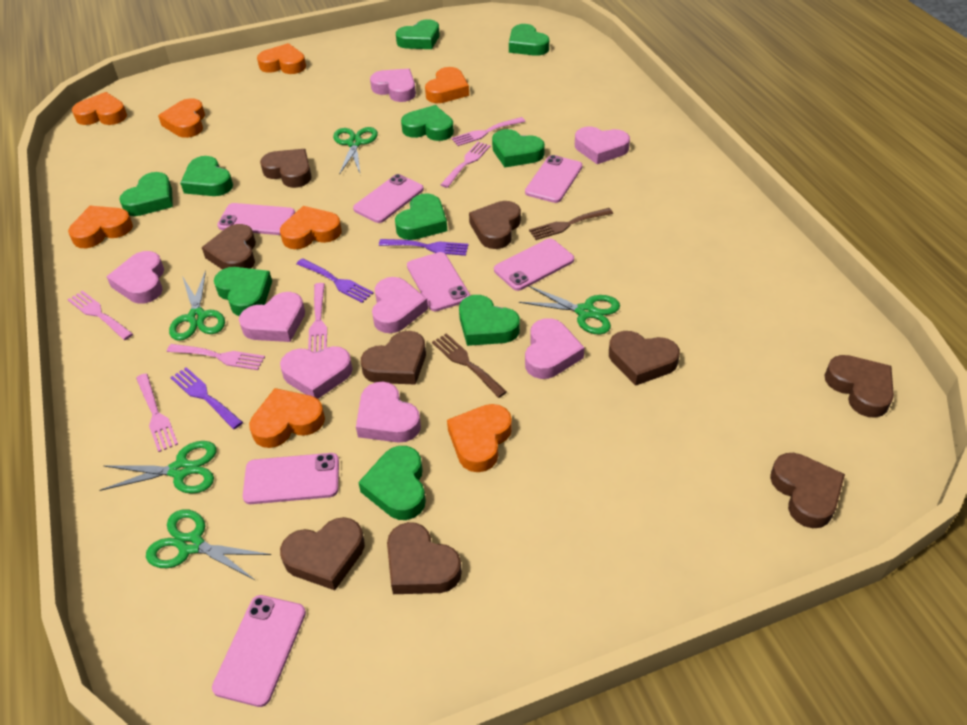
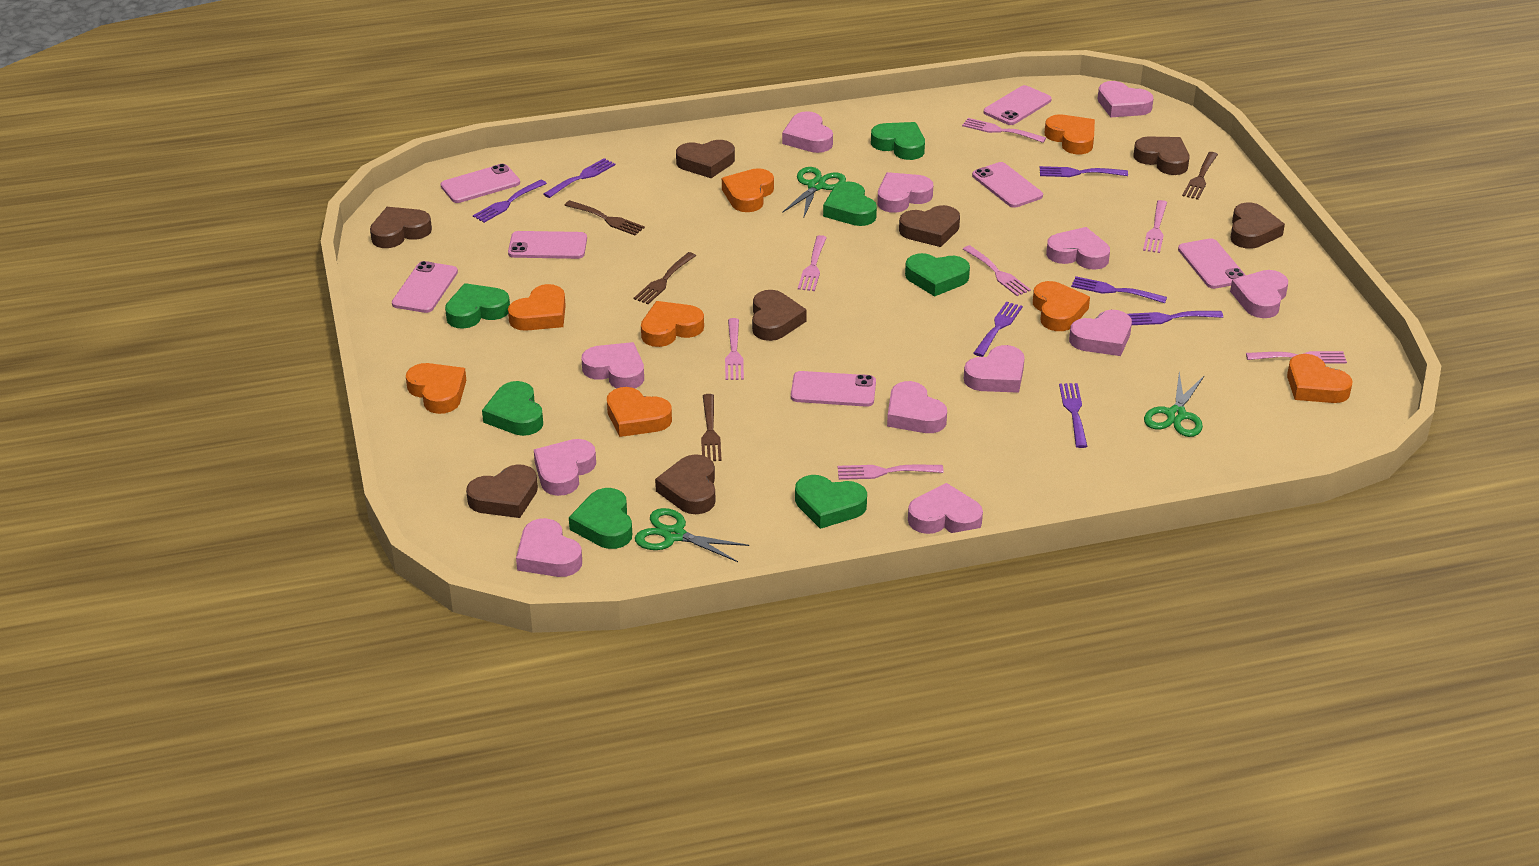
brown fork: 2 -> 4
brown heart: 9 -> 8
green heart: 10 -> 7
green scissors: 5 -> 3
pink fork: 6 -> 7
pink heart: 8 -> 12
purple fork: 3 -> 7

